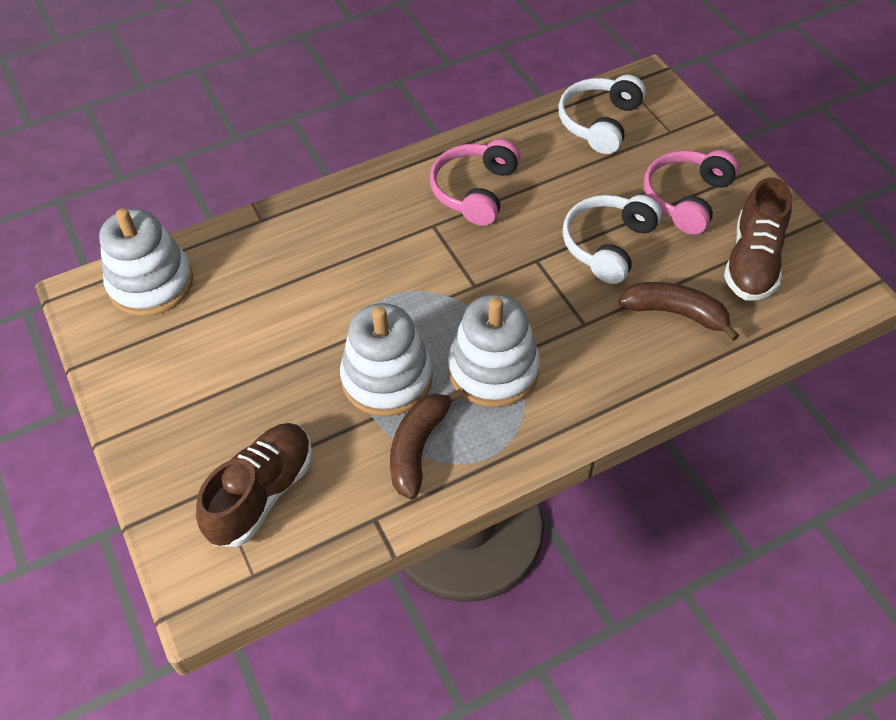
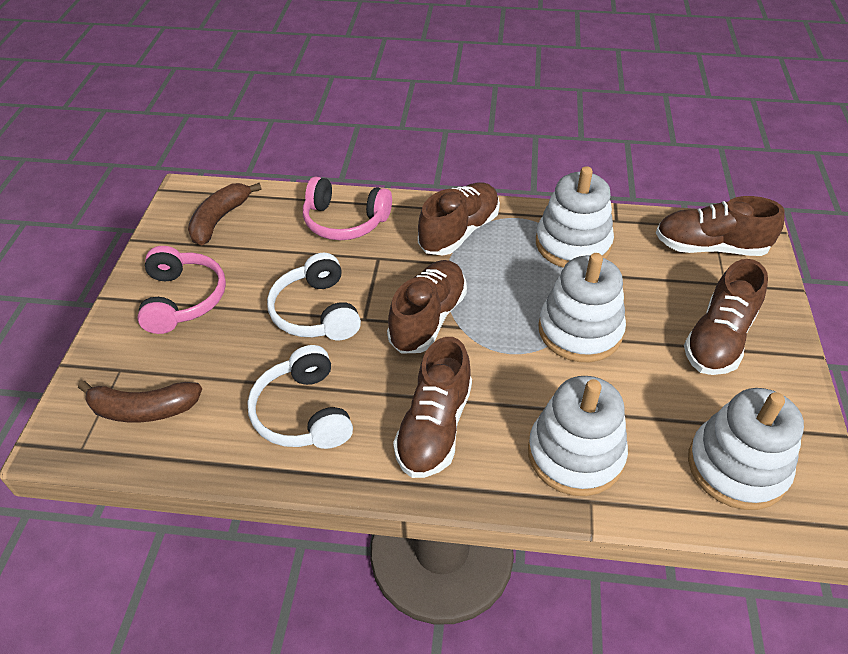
brown shoe: 2 -> 5
white stacking toy: 3 -> 4

